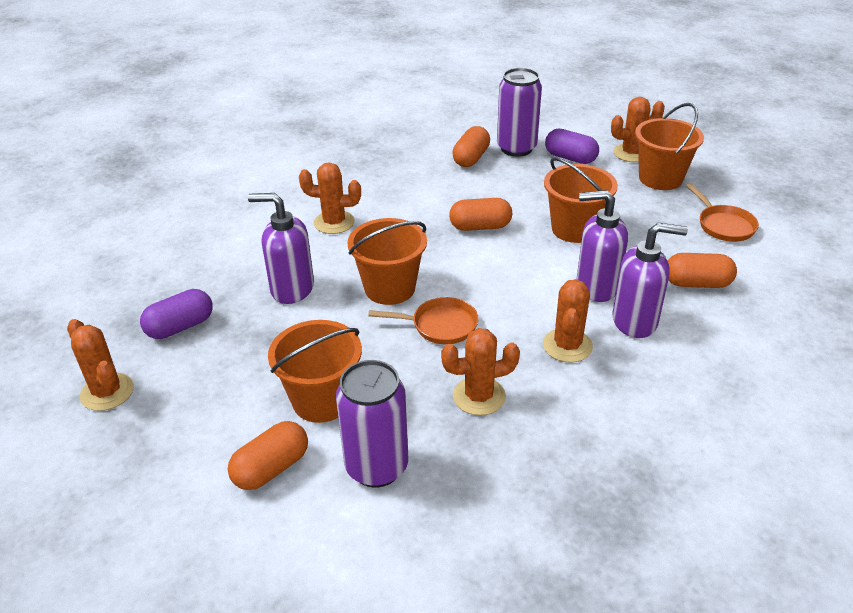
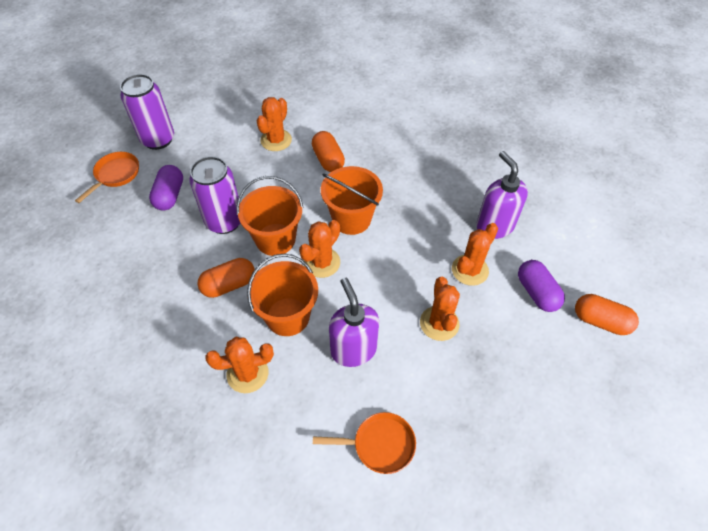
orange bucket: 4 -> 3
orange capsule: 4 -> 3
purple soap dispenser: 3 -> 2

